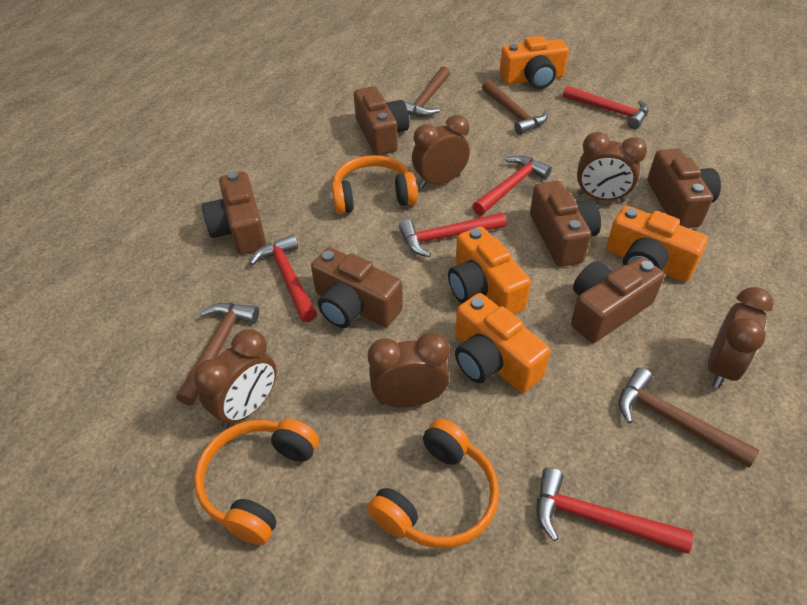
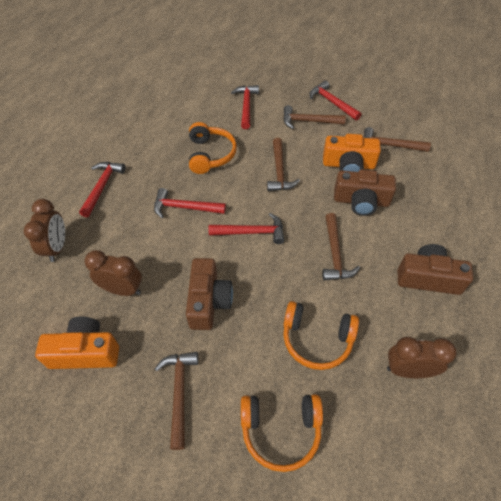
brown camera: 6 -> 3
brown clock: 5 -> 3
brown hammer: 4 -> 5
orange camera: 4 -> 2

